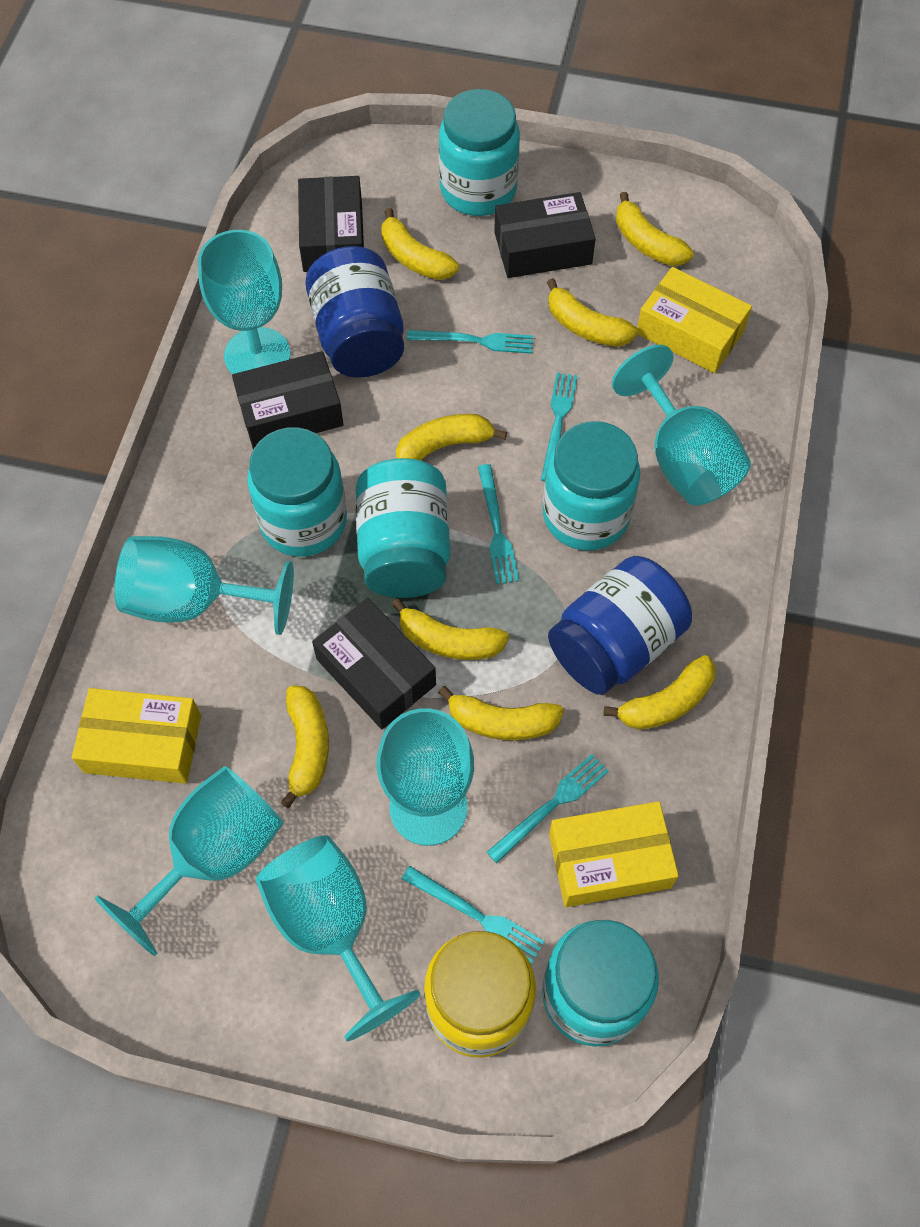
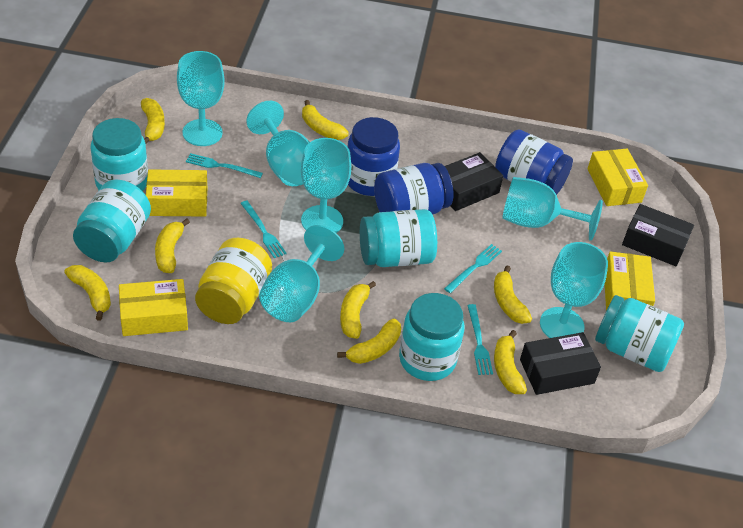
black box: 4 -> 3
blue jar: 2 -> 3
turquoise fork: 5 -> 4
yellow box: 3 -> 4

